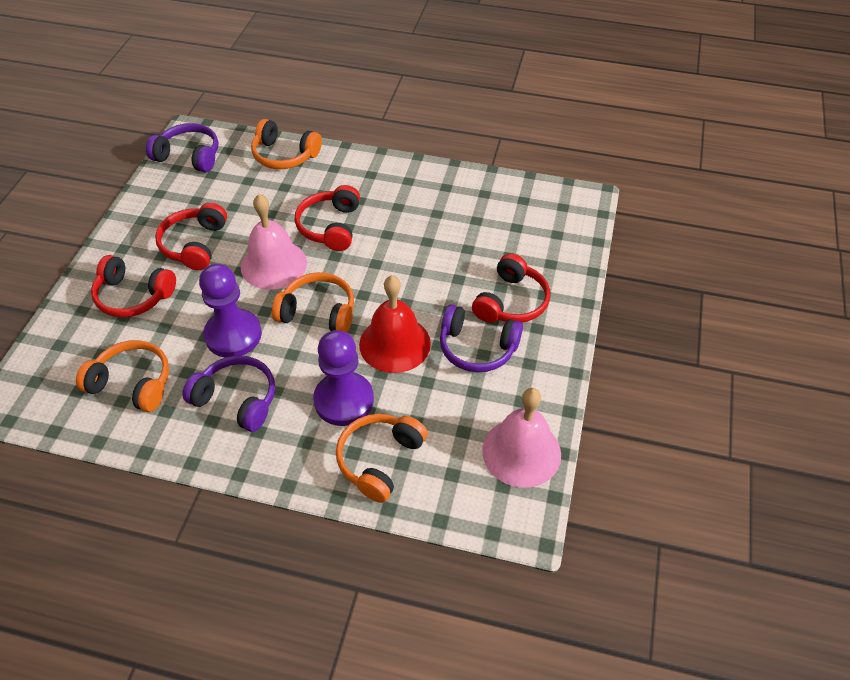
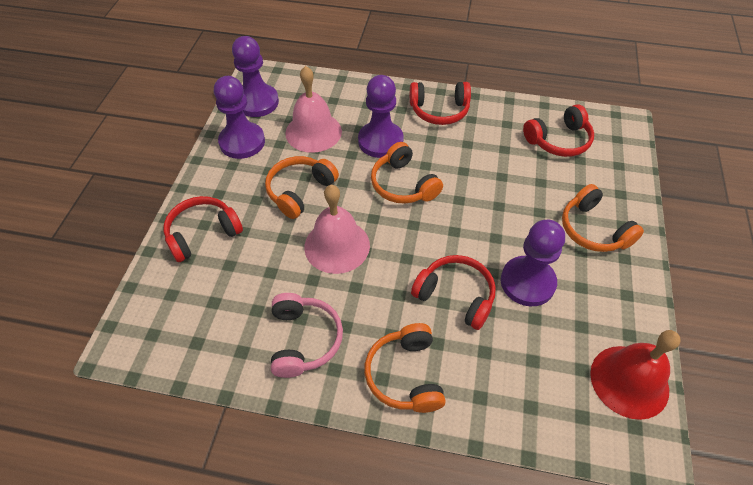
pink headphones: 0 -> 1
purple headphones: 3 -> 0
purple pawn: 2 -> 4

